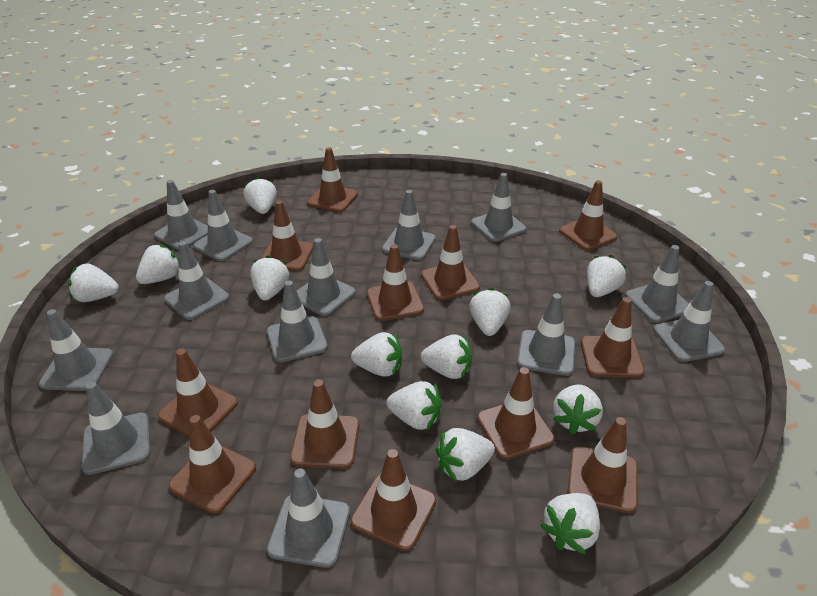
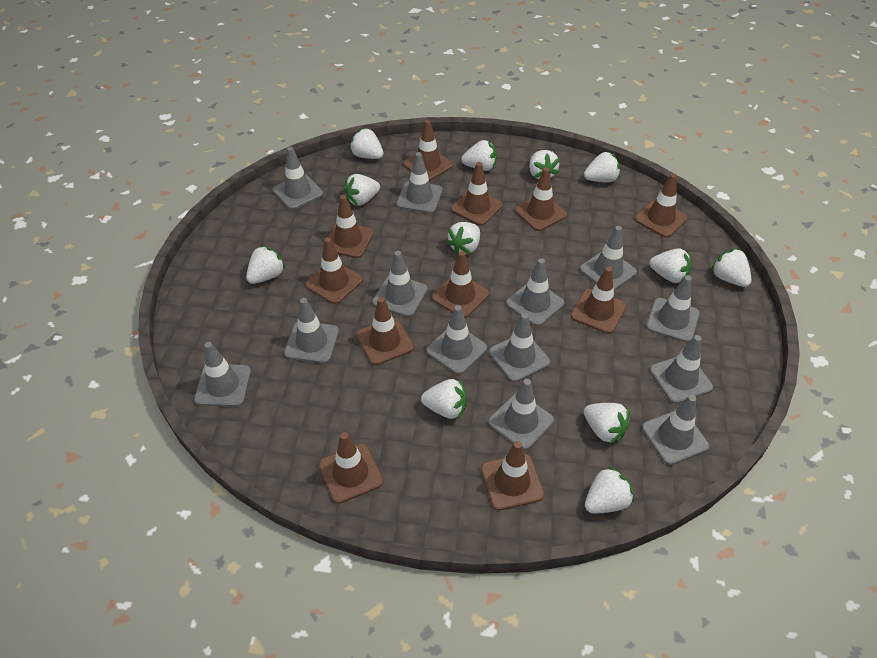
brown traffic cone: 12 -> 11

